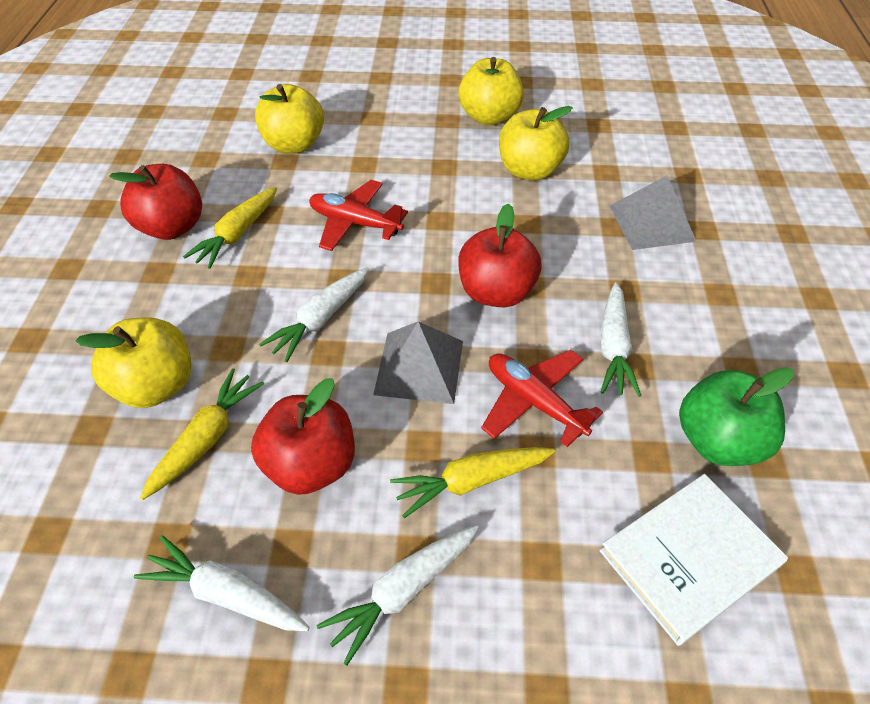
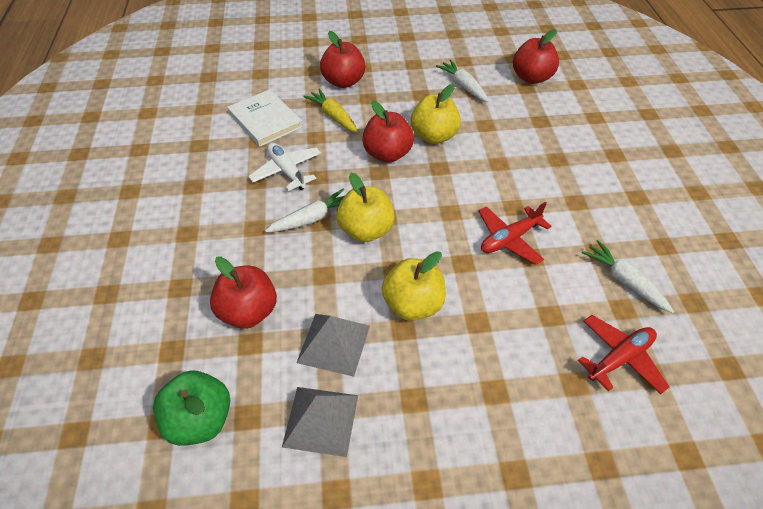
red apple: 3 -> 4
white carrot: 4 -> 3
white plane: 0 -> 1
yellow apple: 4 -> 3
yellow carrot: 3 -> 1

